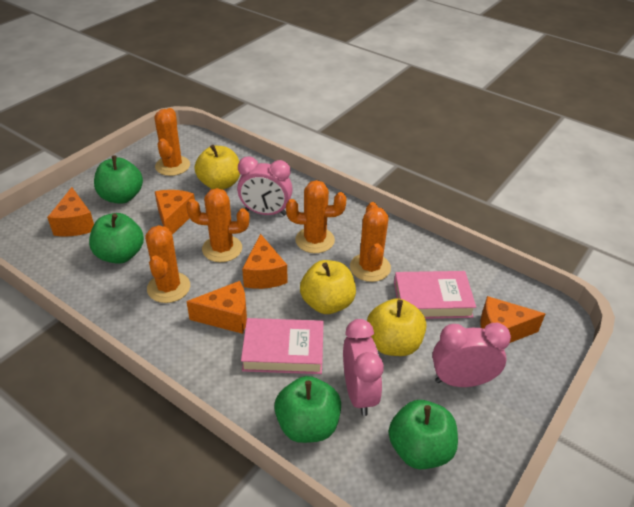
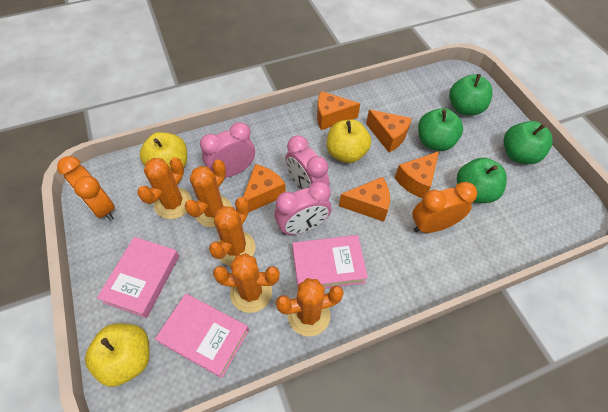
orange clock: 0 -> 2
pink book: 2 -> 3

